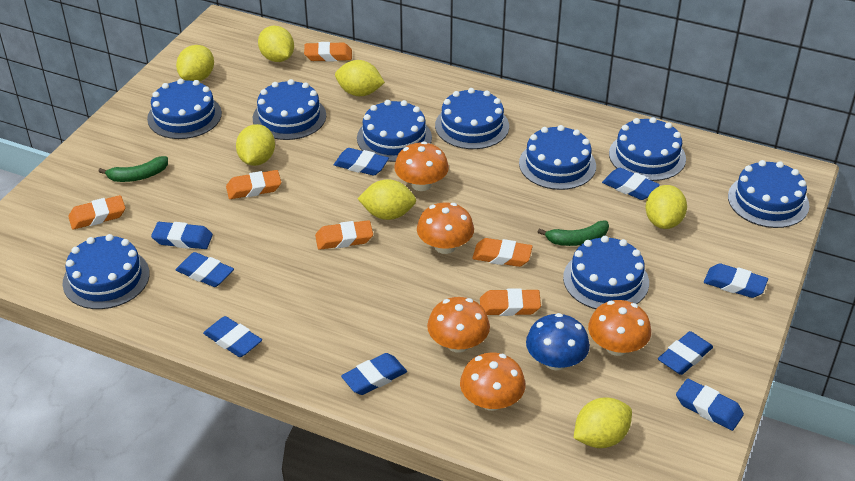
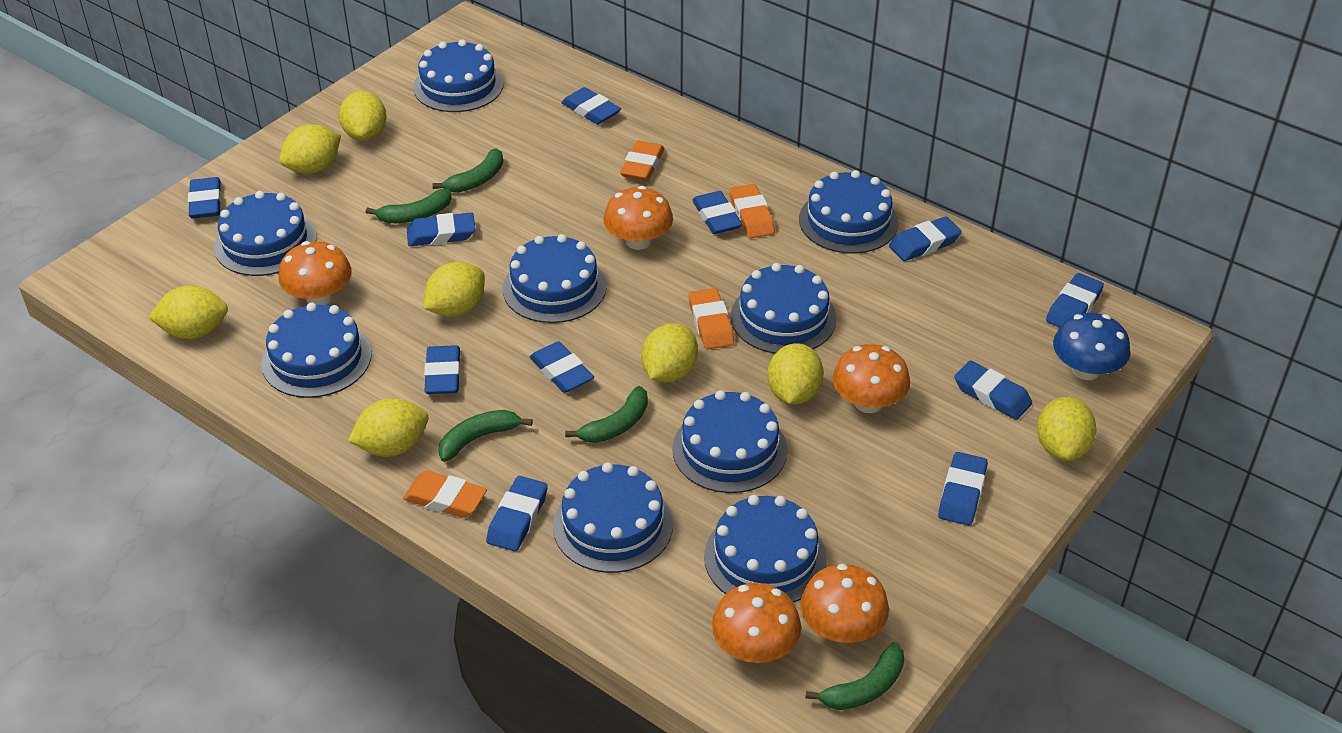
blue eraser: 9 -> 11
green banana: 2 -> 5
orange eraser: 6 -> 4
yellow lemon: 7 -> 8

